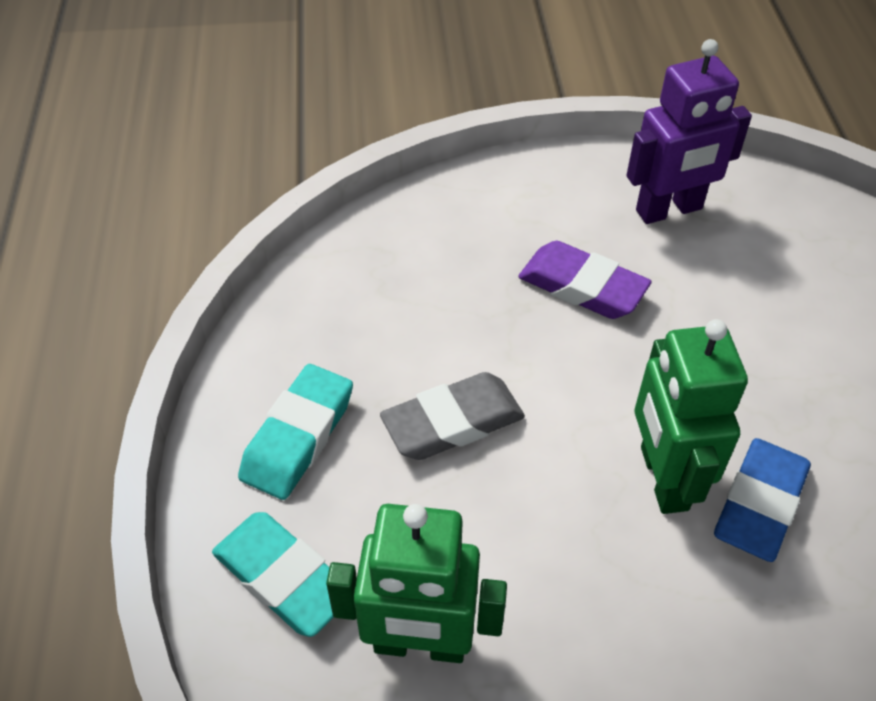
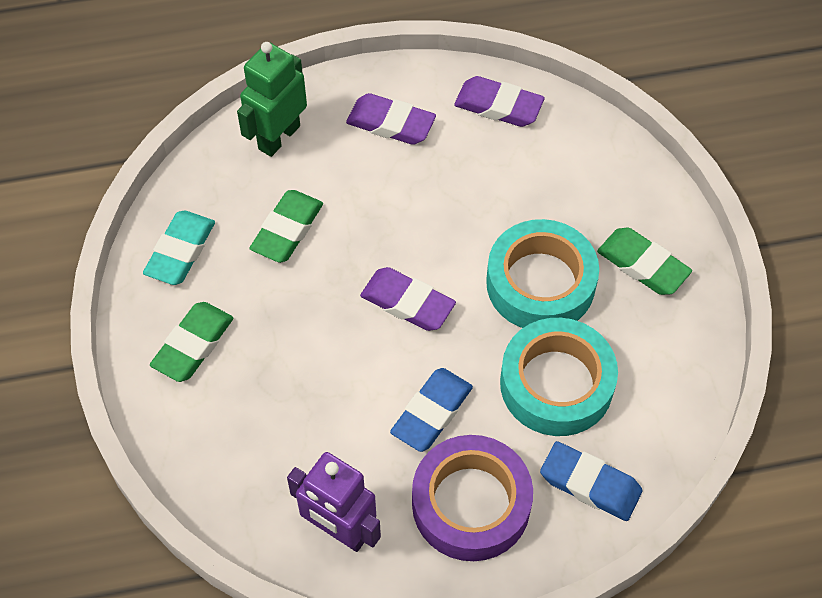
blue eraser: 1 -> 2
green eraser: 0 -> 3
green robot: 2 -> 1
grey eraser: 1 -> 0
purple eraser: 1 -> 3
purple tape: 0 -> 1
turquoise eraser: 2 -> 1
turquoise tape: 0 -> 2

